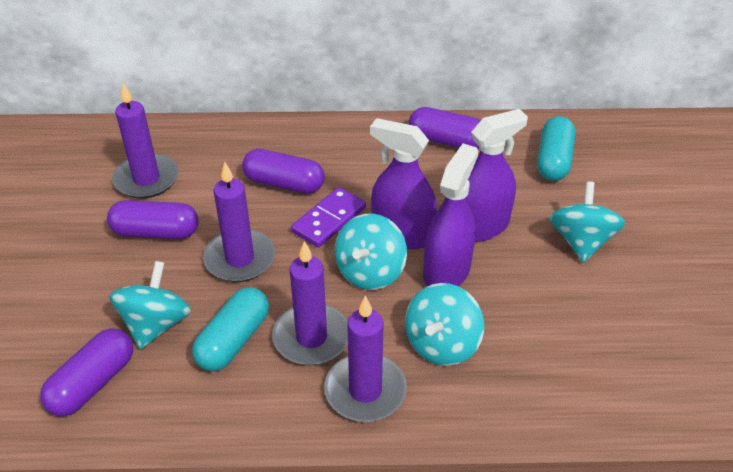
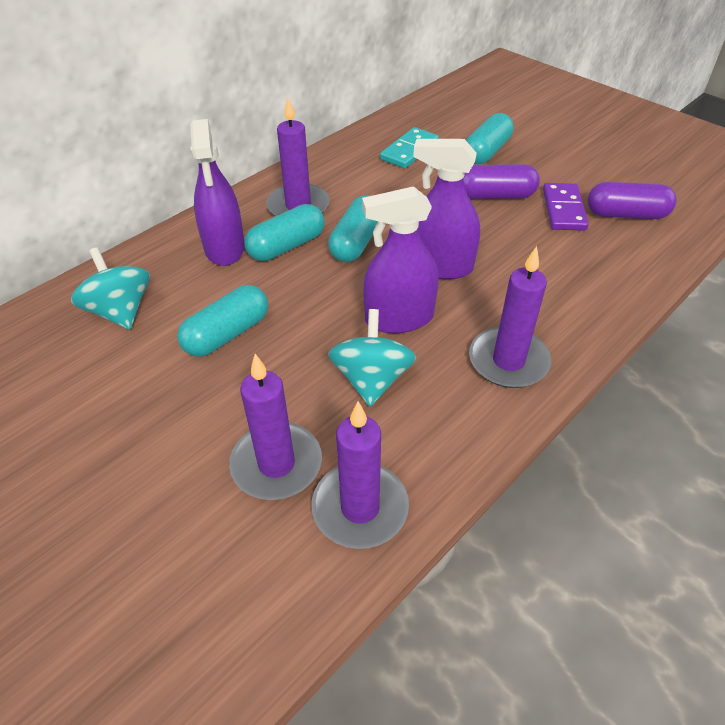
purple capsule: 4 -> 2
turquoise capsule: 2 -> 4
turquoise domino: 0 -> 1
turquoise spinning top: 4 -> 2

